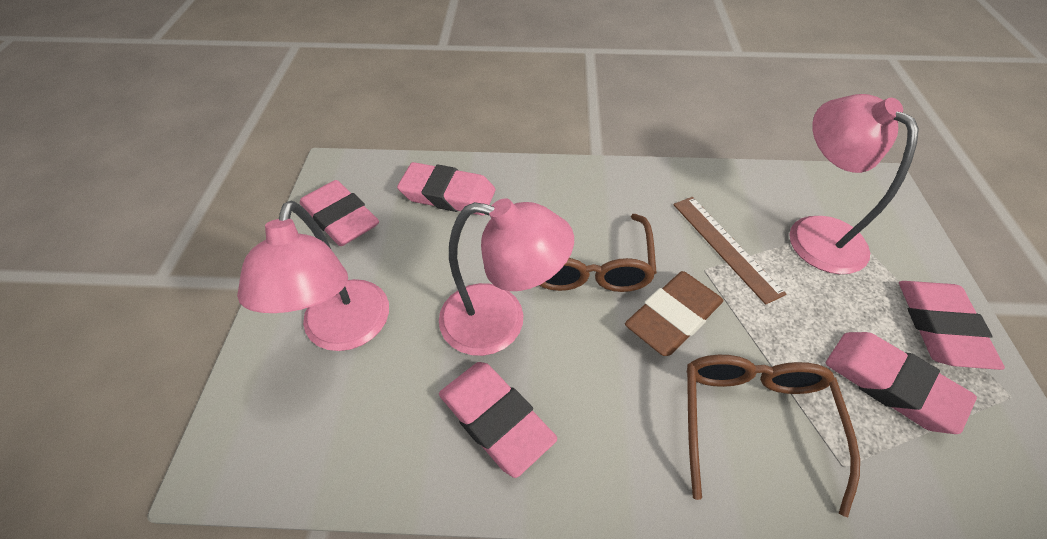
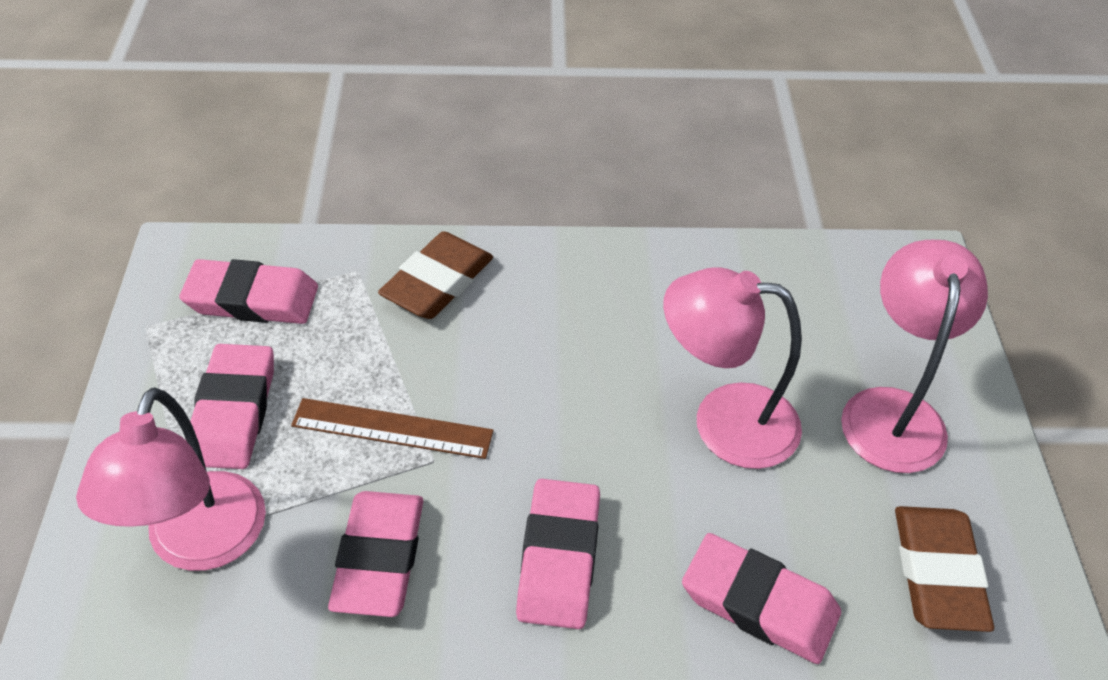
brown eraser: 1 -> 2
brown glasses: 2 -> 0

